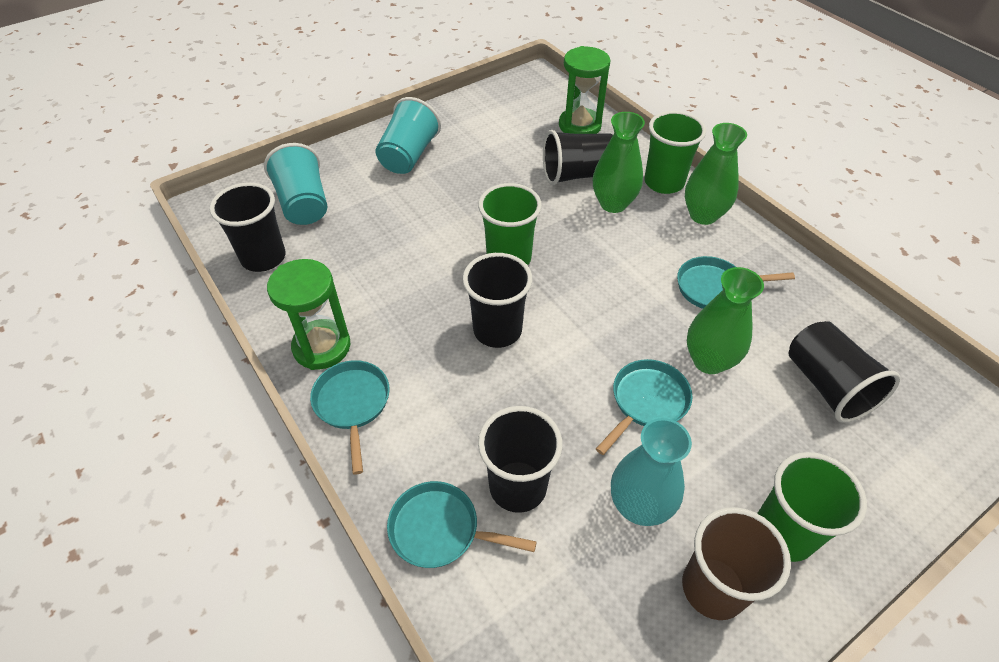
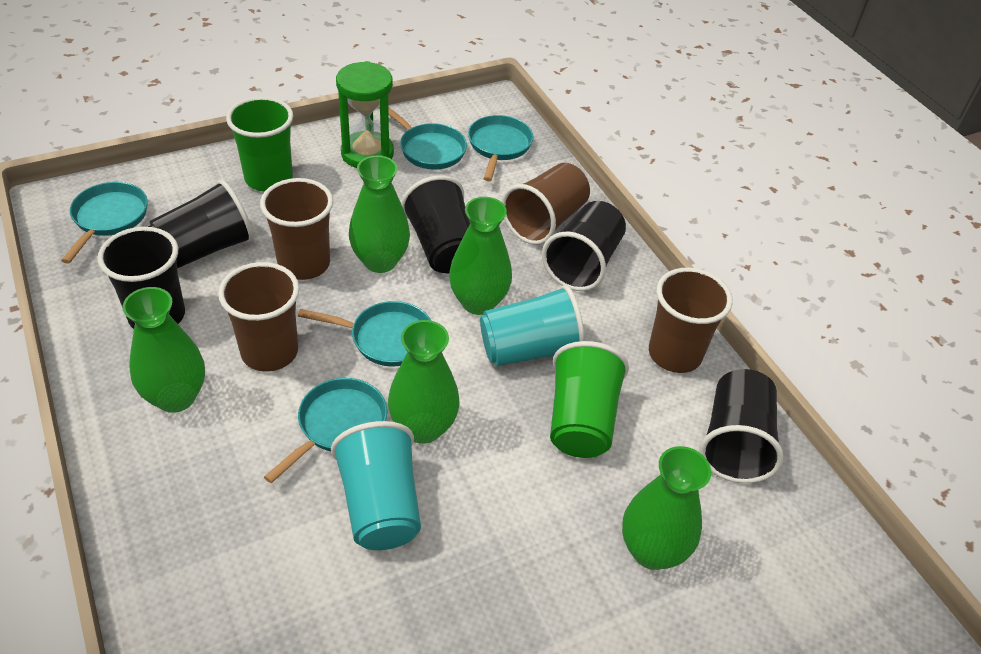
brown cup: 1 -> 4
green cup: 3 -> 2
green hourglass: 2 -> 1
green vase: 3 -> 5
turquoise pan: 4 -> 5
turquoise vase: 1 -> 0

